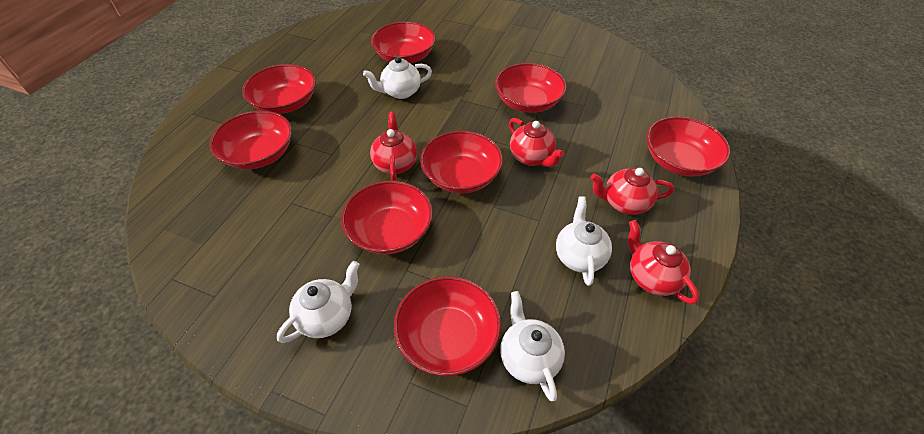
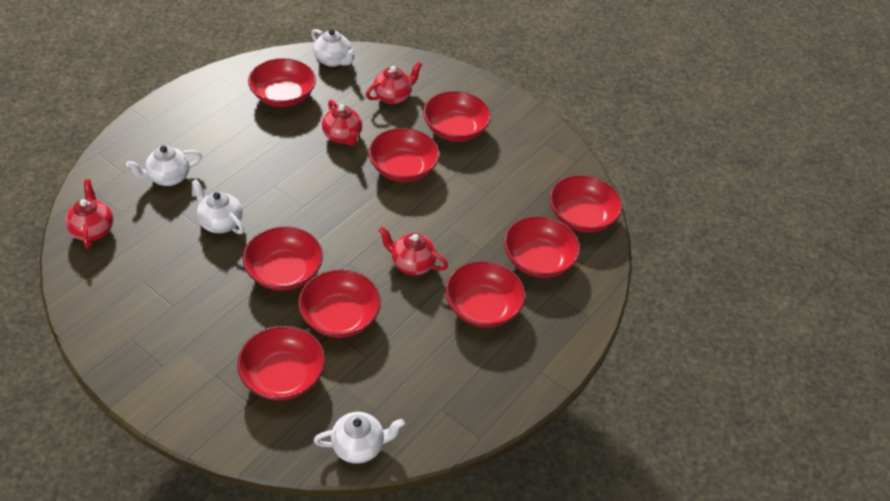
red bowl: 8 -> 9

